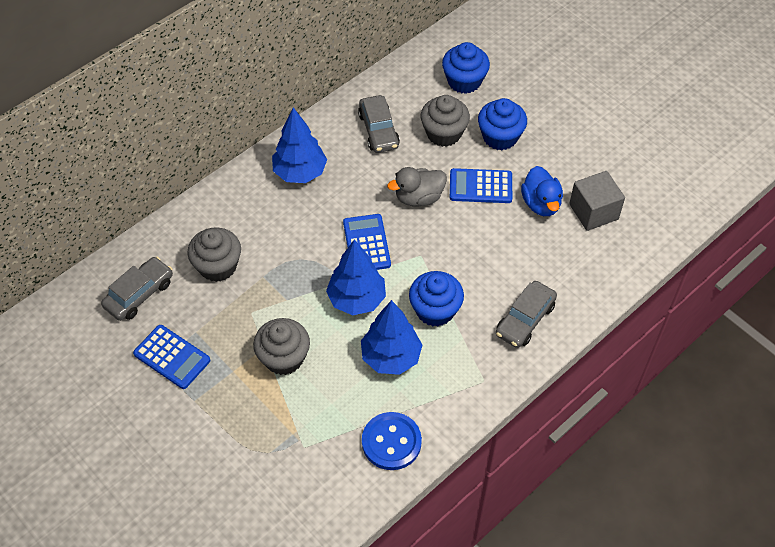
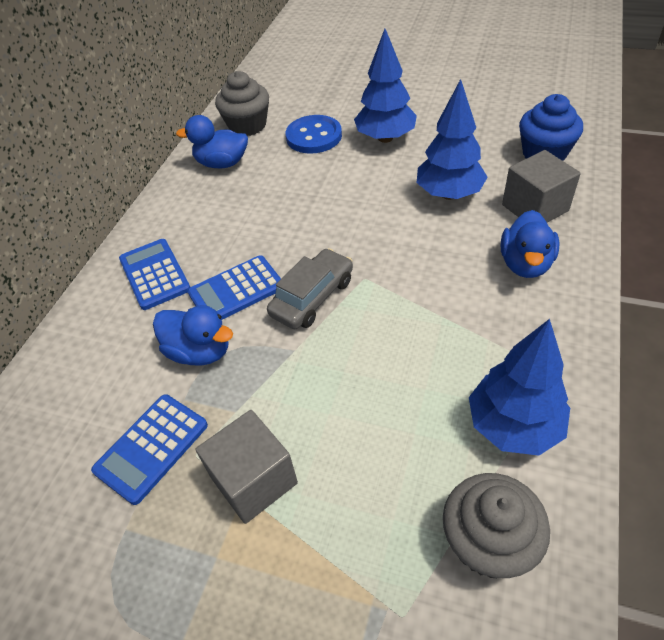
blue cupcake: 3 -> 1
blue duck: 1 -> 3
grey car: 3 -> 1
grey cube: 1 -> 2
grey cupcake: 3 -> 2
grey duck: 1 -> 0

